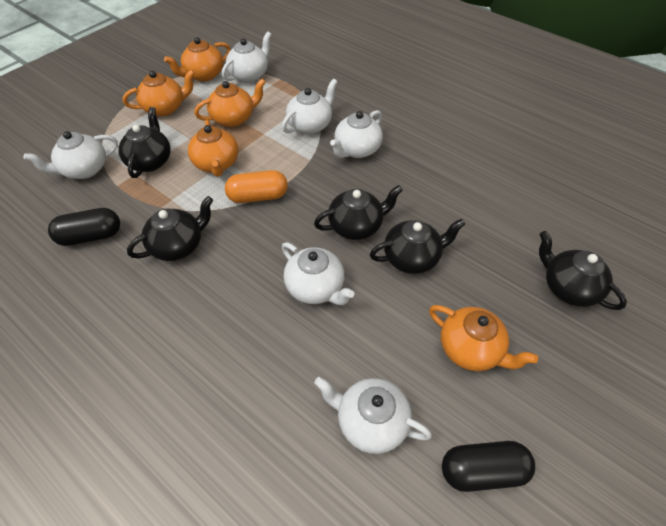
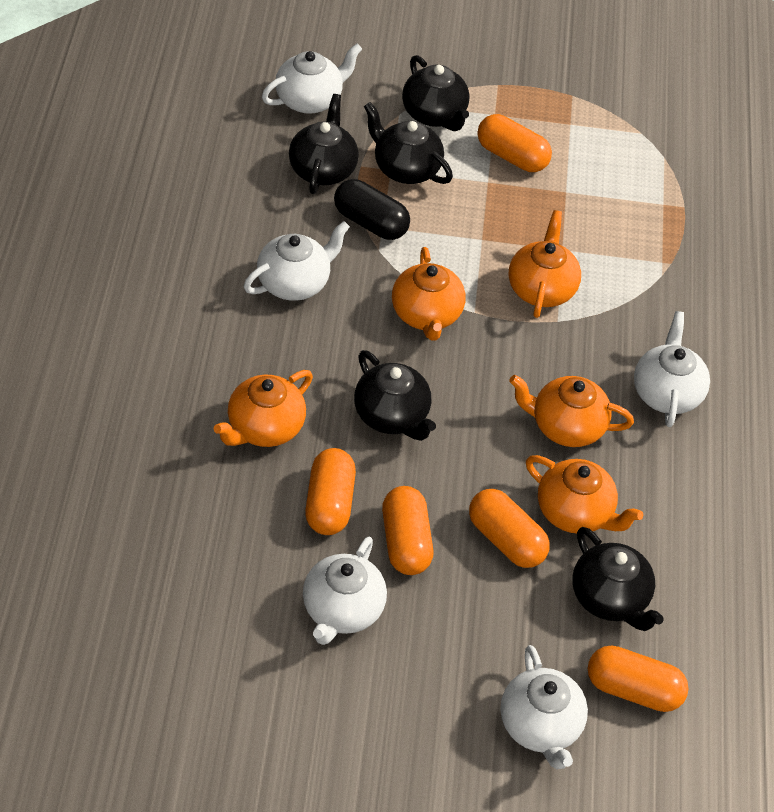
black capsule: 2 -> 1
orange capsule: 1 -> 5
white teapot: 6 -> 5

